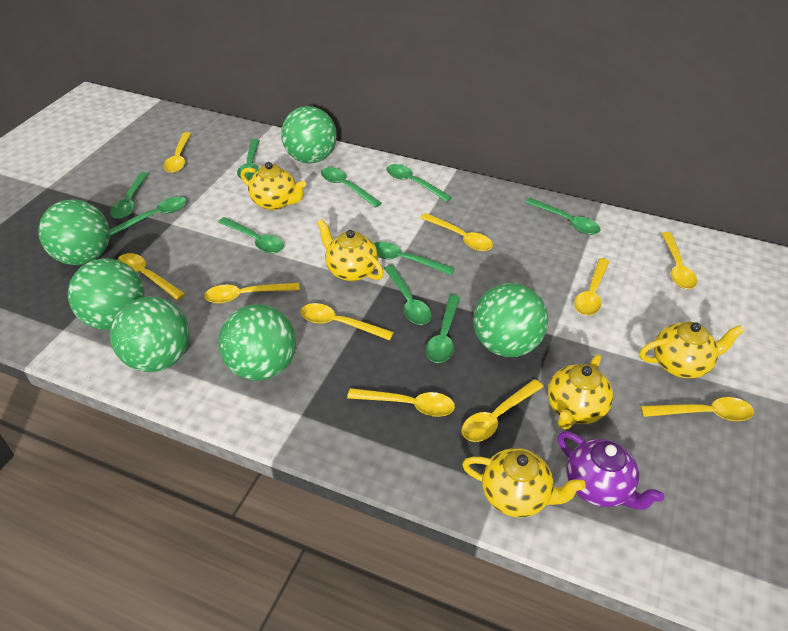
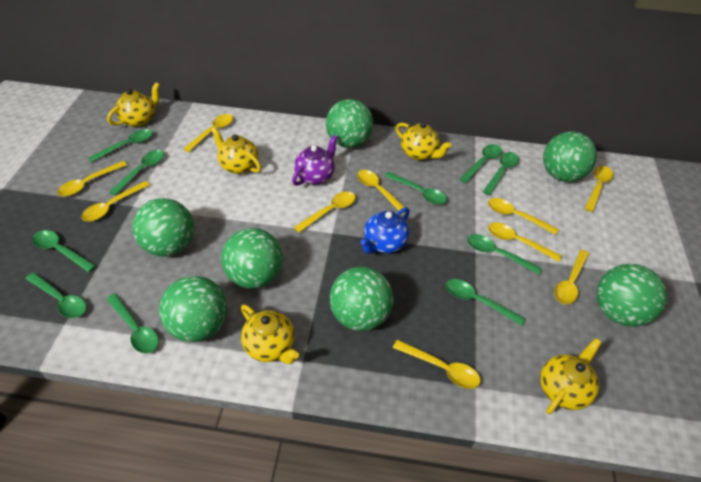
blue teapot: 0 -> 1
green ball: 6 -> 7

